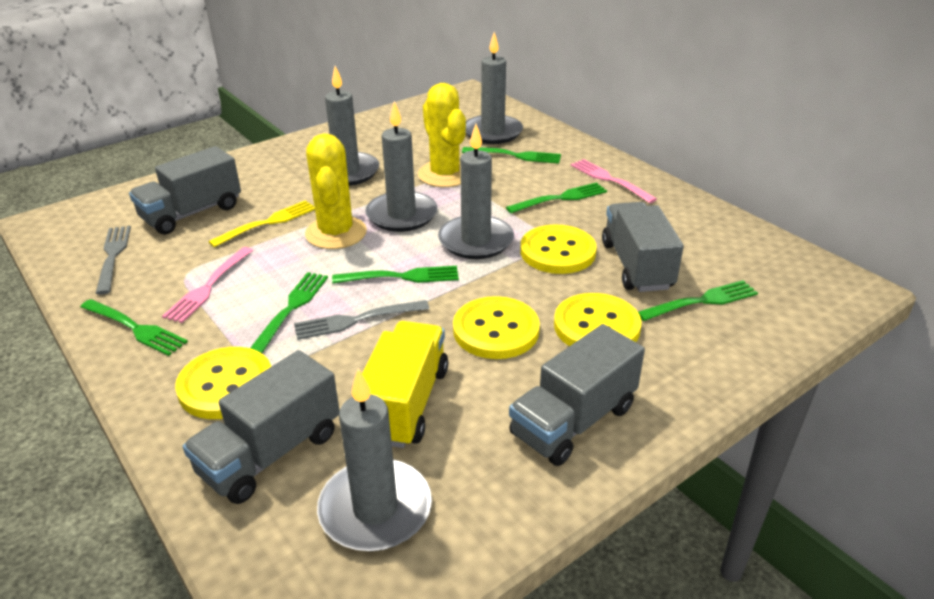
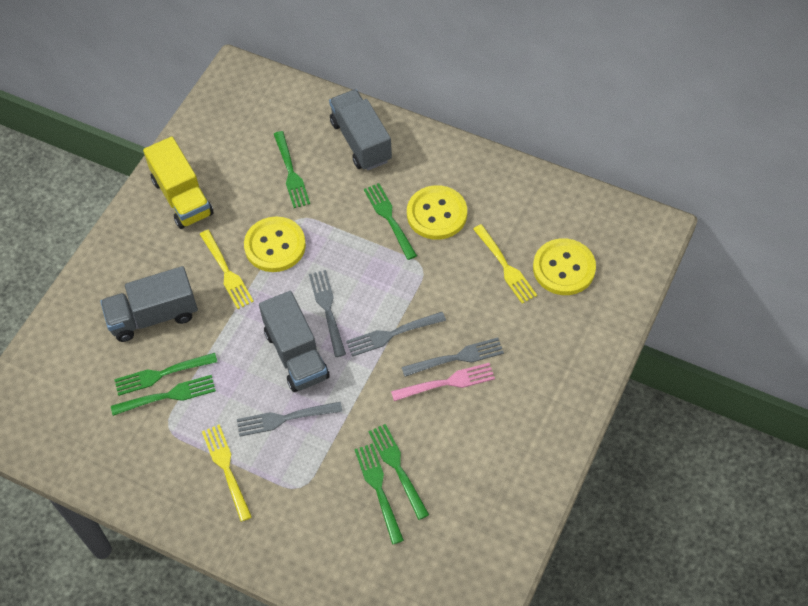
grey candle: 5 -> 0
grey fork: 2 -> 4
grey truck: 4 -> 3
pink fork: 2 -> 1
yellow button: 4 -> 3
yellow cactus: 2 -> 0
yellow fork: 1 -> 3

